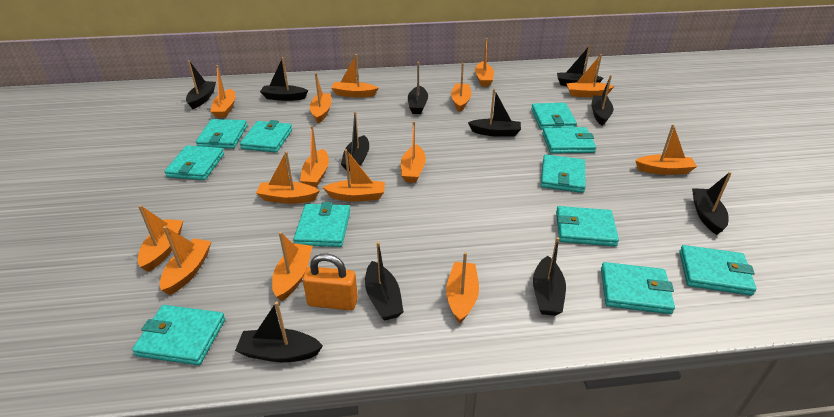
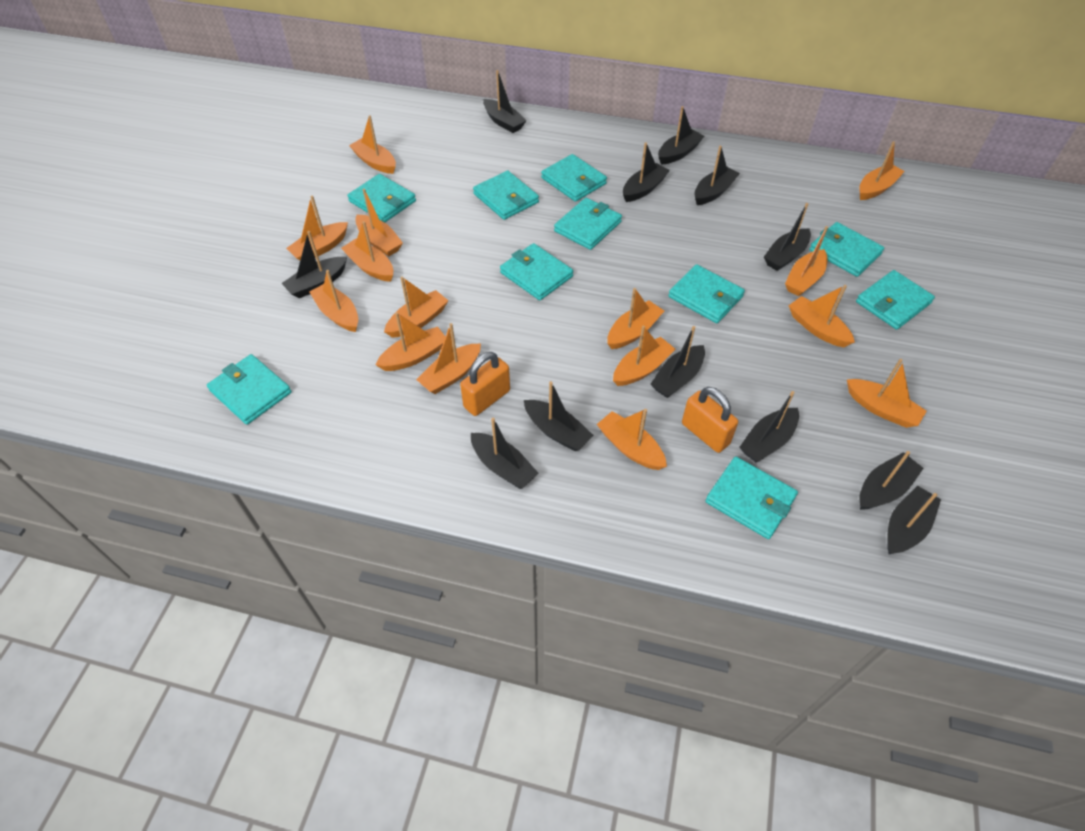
black boat: 11 -> 12
orange padlock: 1 -> 2
turquoise wallet: 11 -> 10

